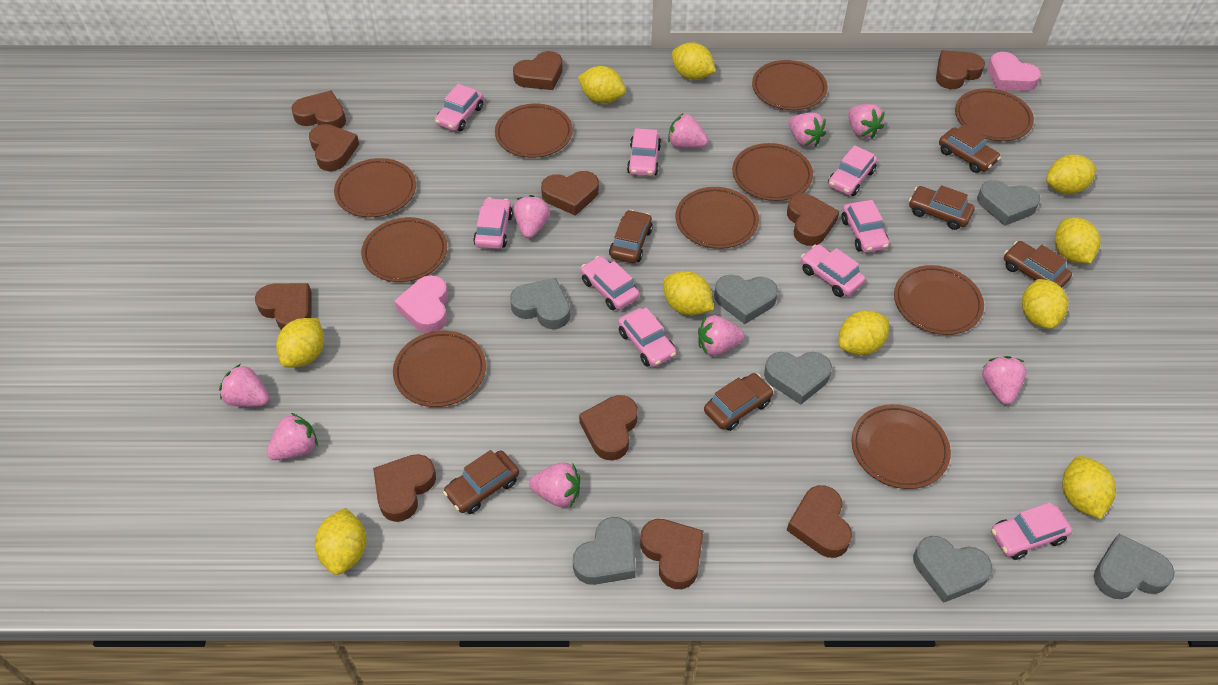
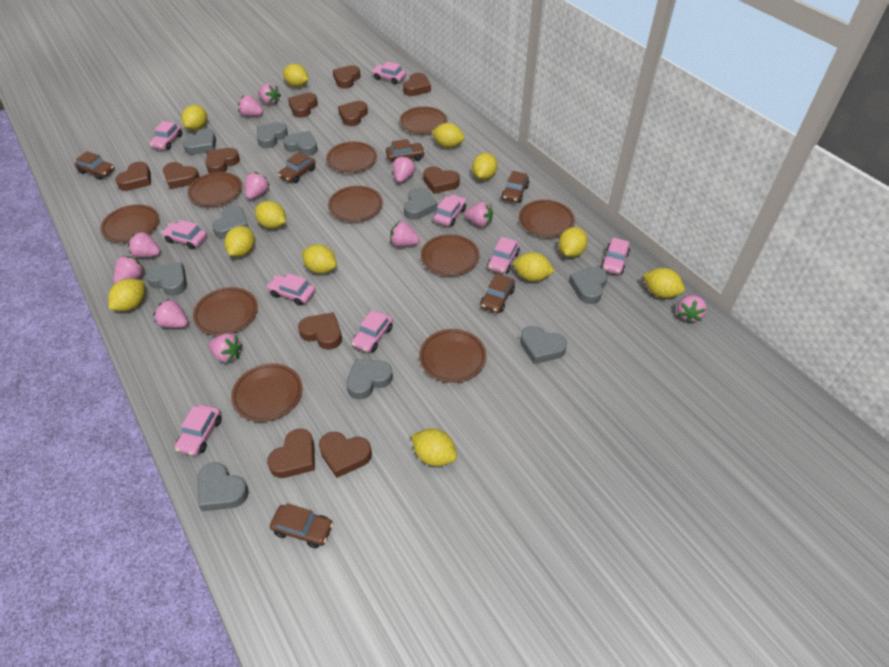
grey heart: 7 -> 10
pink heart: 2 -> 0
pink strawberry: 9 -> 11
yellow lemon: 10 -> 12

